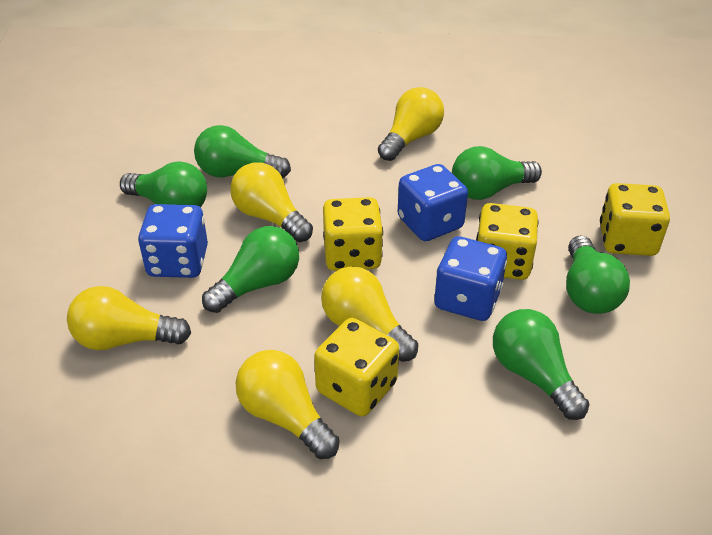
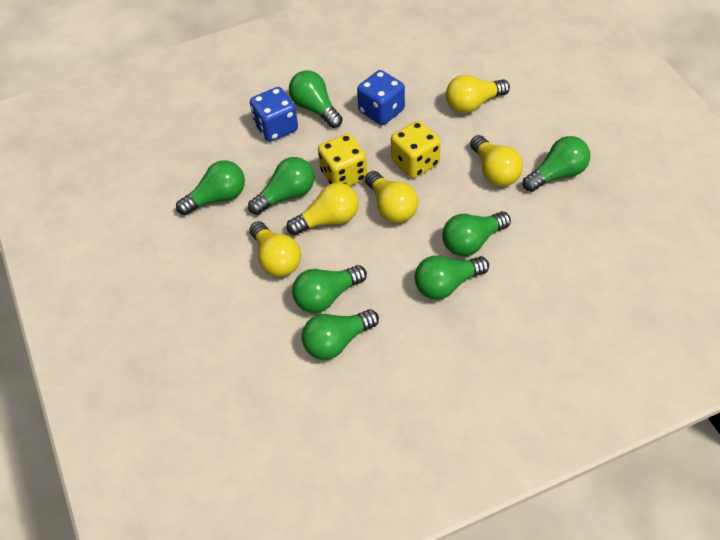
blue dice: 3 -> 2
green light bulb: 6 -> 8
yellow dice: 4 -> 2

